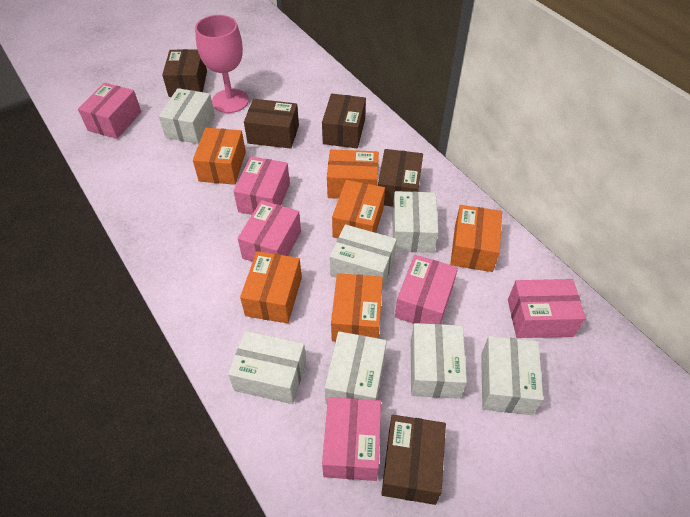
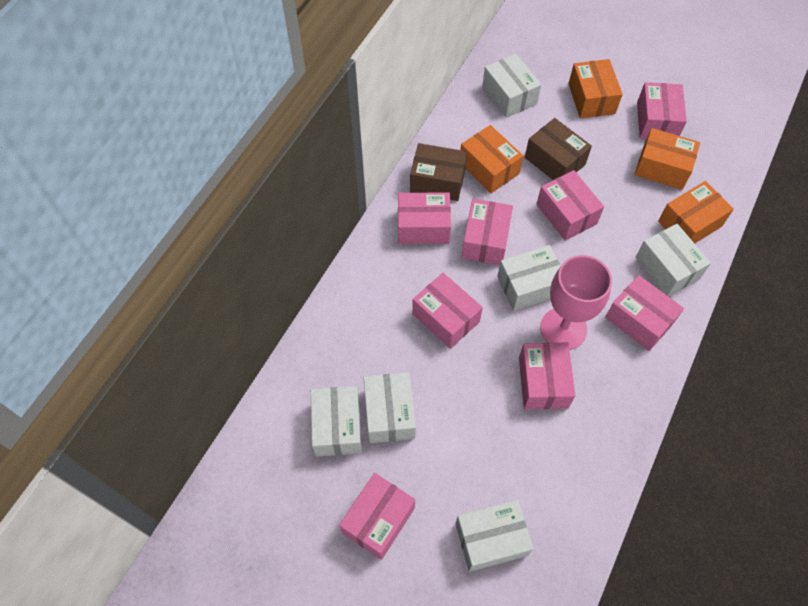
brown box: 5 -> 2
orange box: 6 -> 4
pink box: 6 -> 8
white box: 7 -> 6

